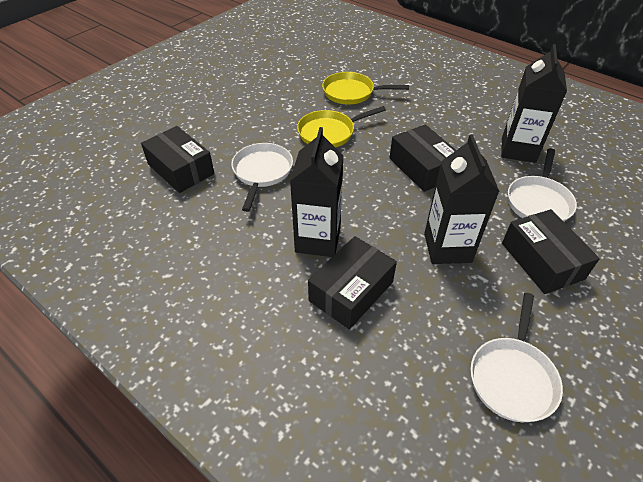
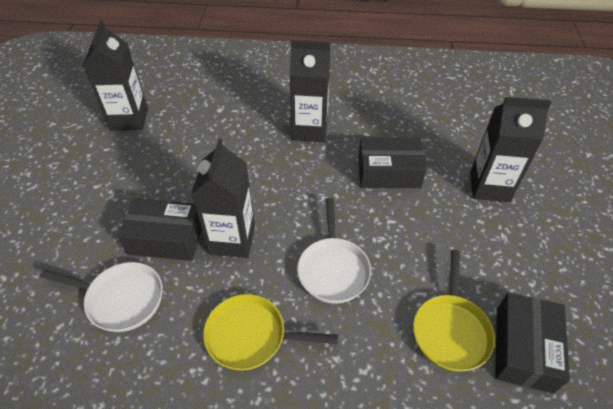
black box: 4 -> 3
black carton: 3 -> 4
white pan: 3 -> 2

